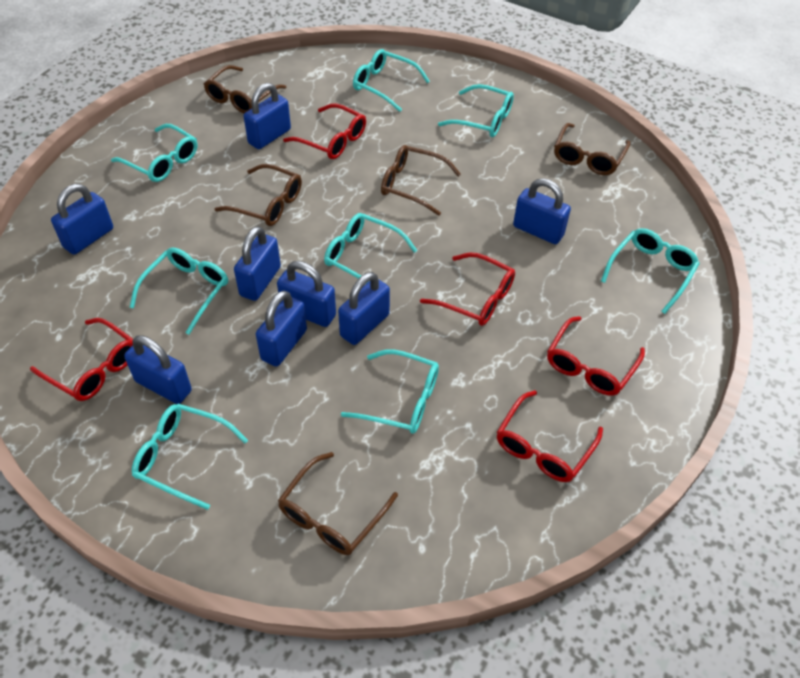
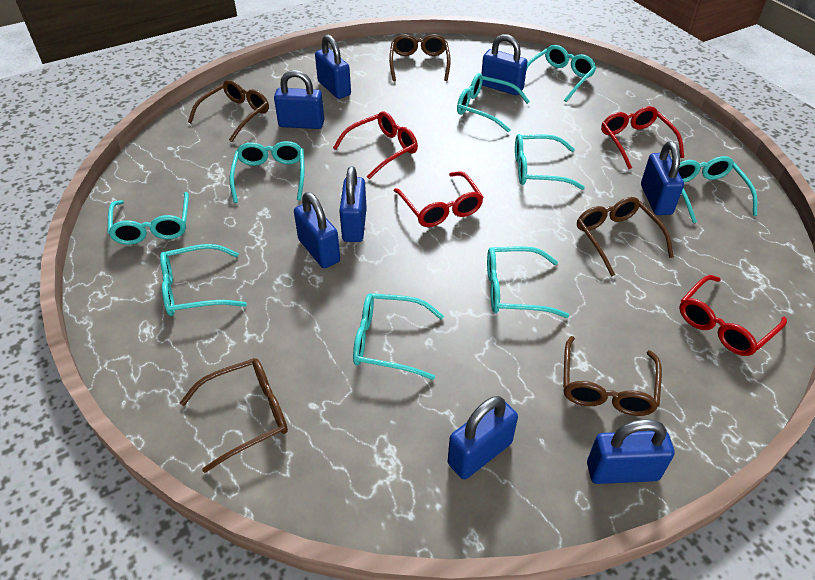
red glasses: 5 -> 4
turquoise glasses: 8 -> 9

